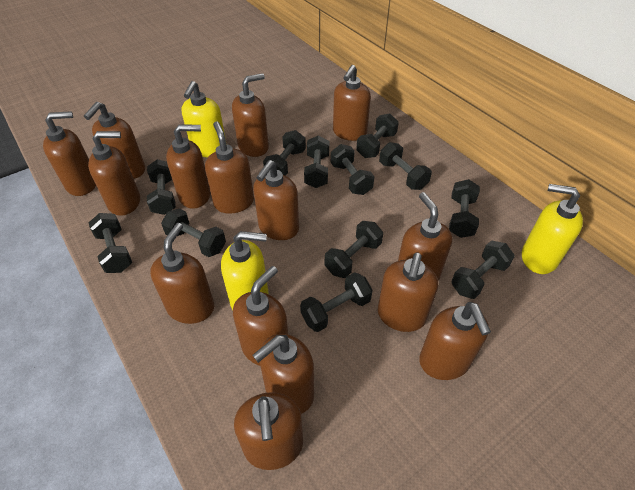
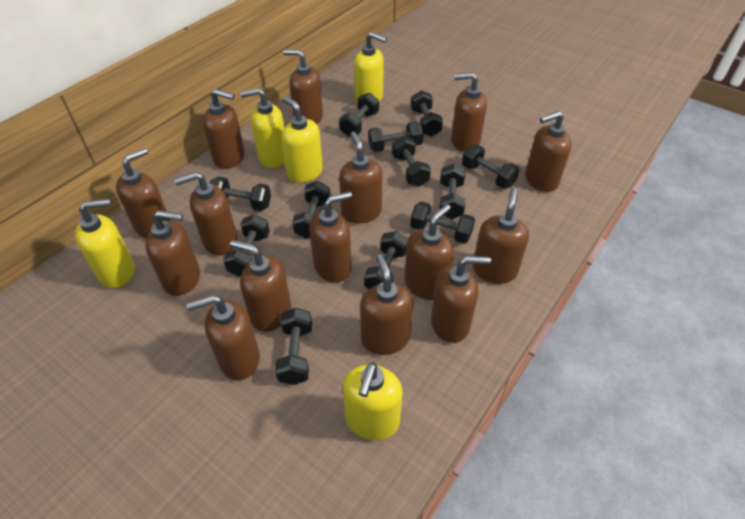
yellow soap dispenser: 3 -> 5

